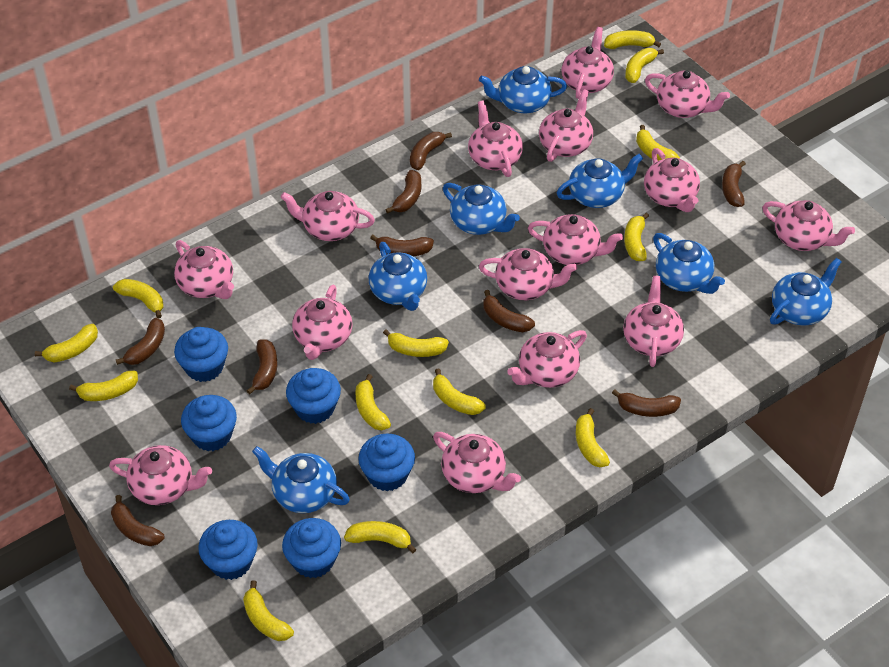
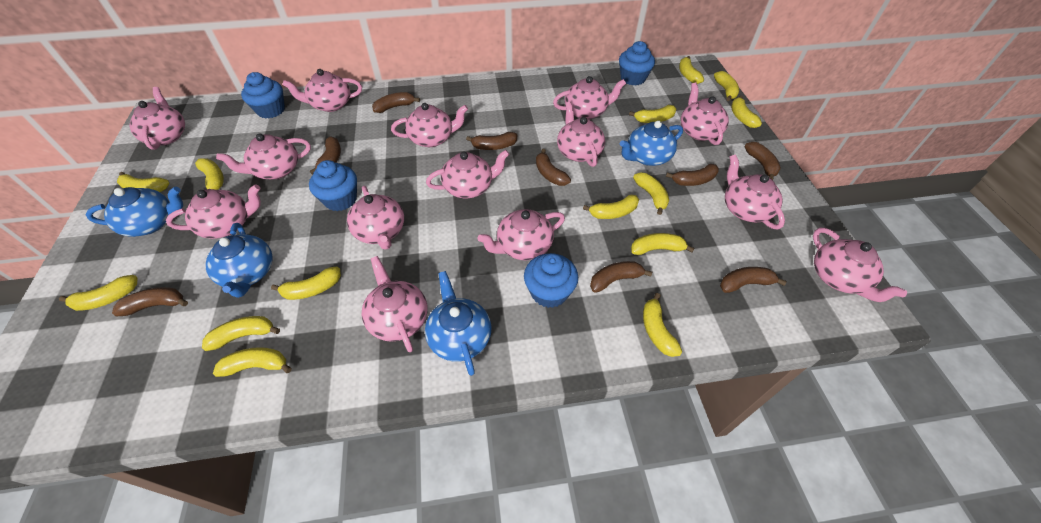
blue cupcake: 6 -> 4
blue teapot: 7 -> 4
pink teapot: 15 -> 14
yellow banana: 13 -> 14

